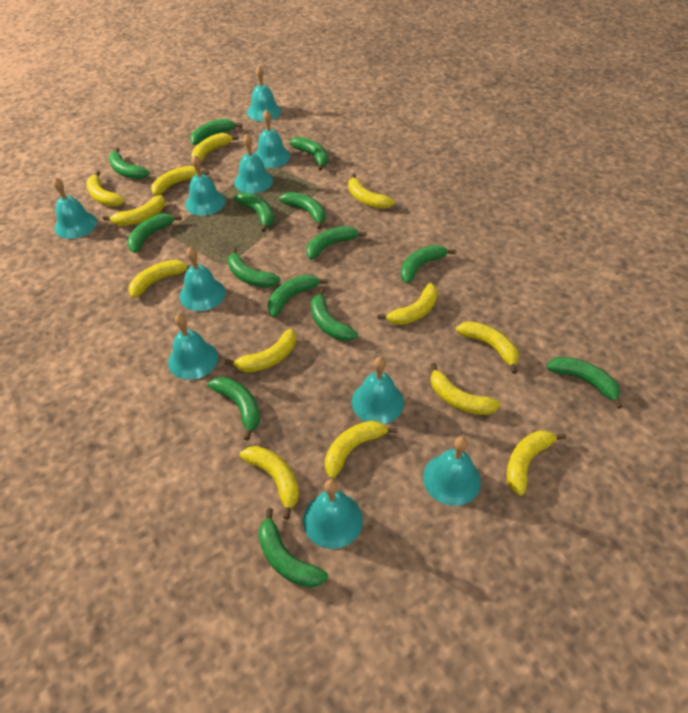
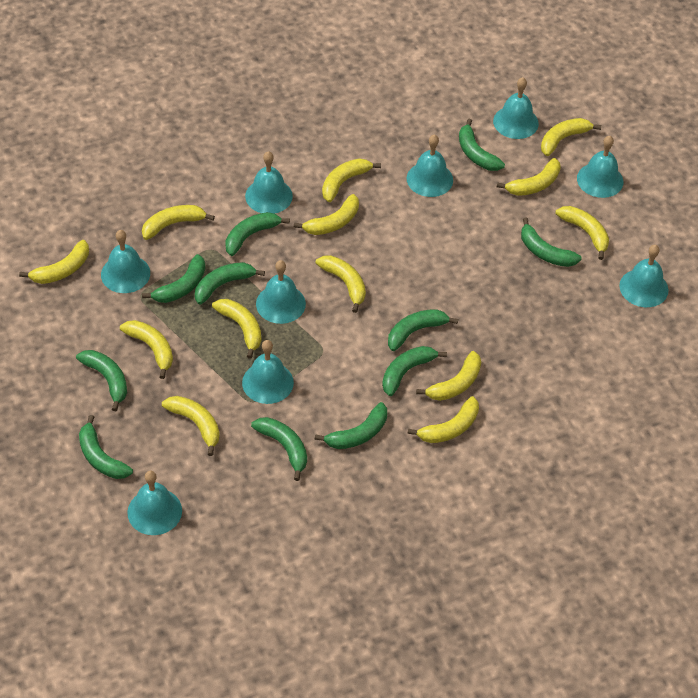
green banana: 14 -> 11
turquoise bell: 10 -> 9

